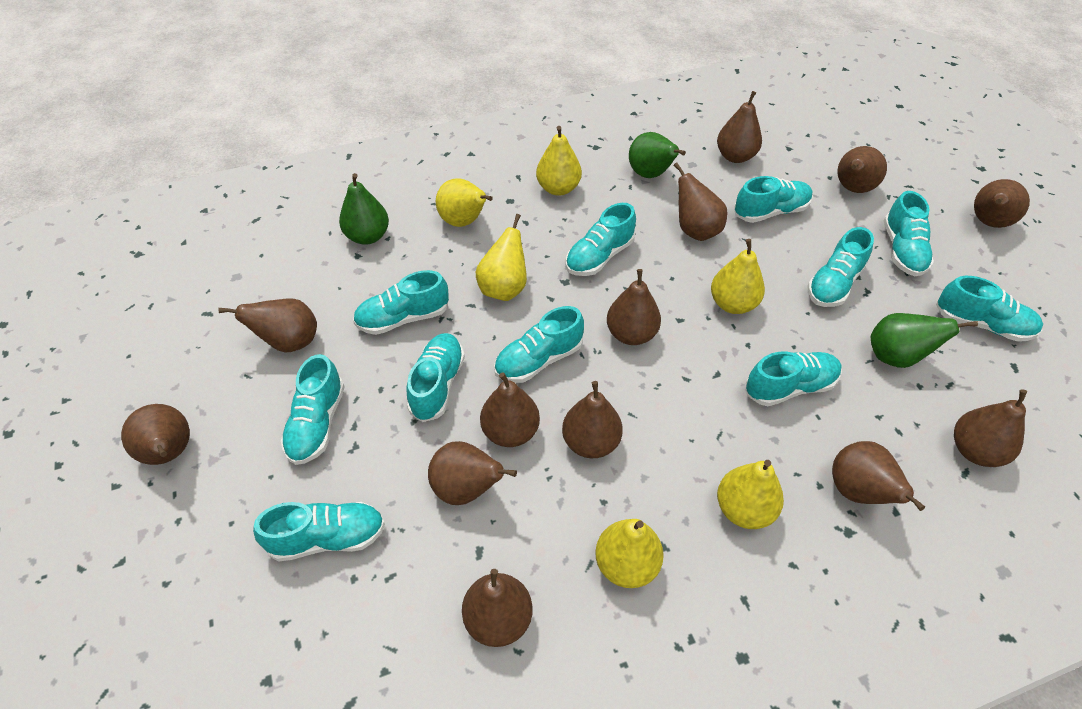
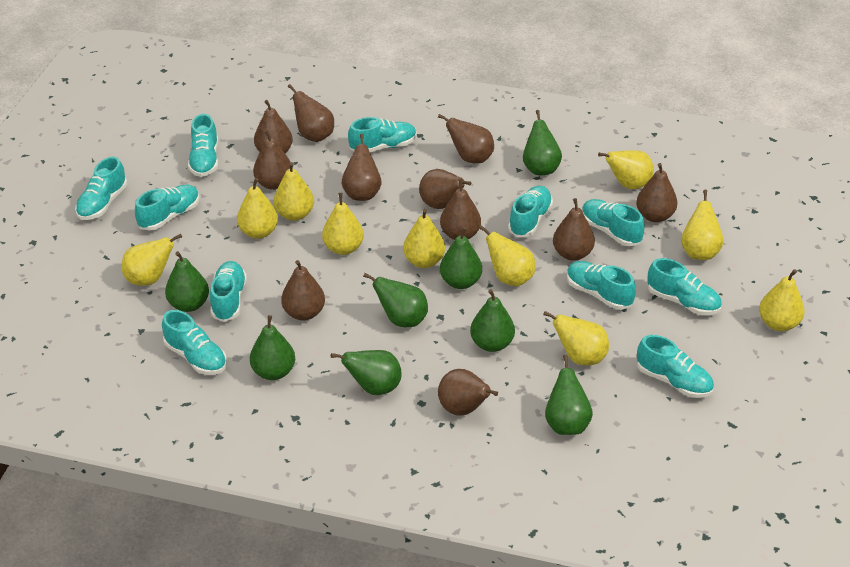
brown pear: 13 -> 11
green pear: 3 -> 8
yellow pear: 6 -> 10

